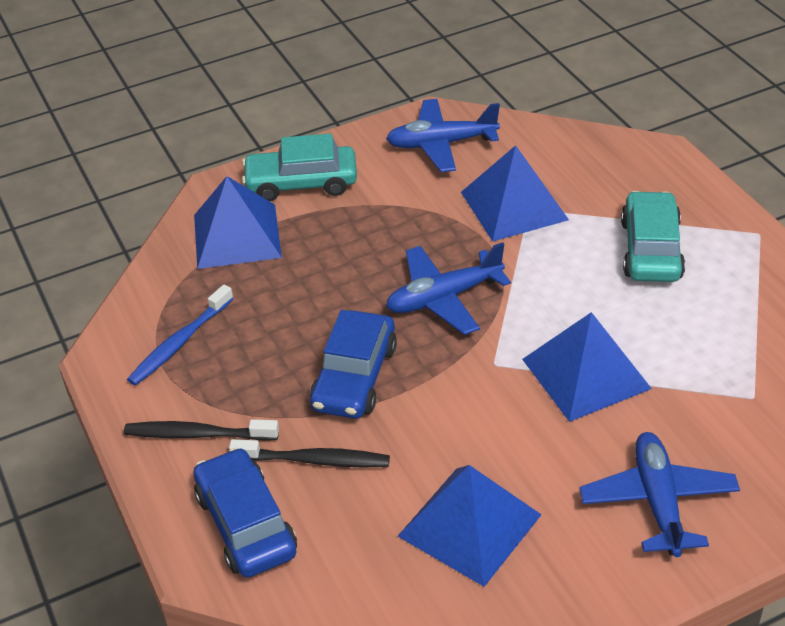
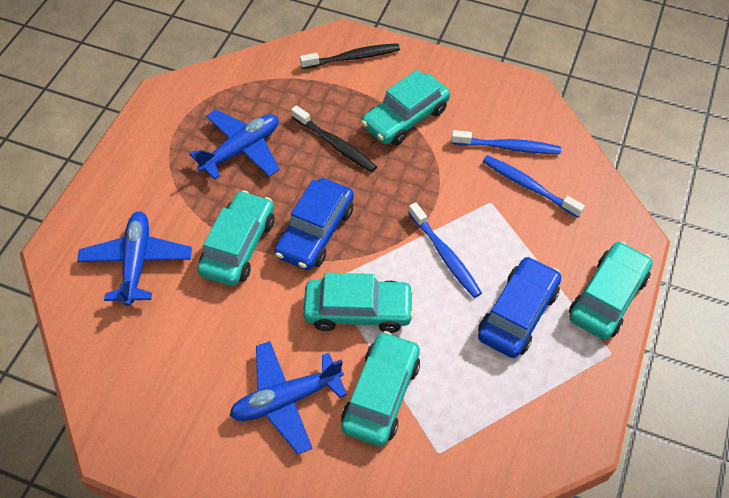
blue pyramid: 4 -> 0
blue toothbrush: 1 -> 3
turquoise car: 2 -> 5

